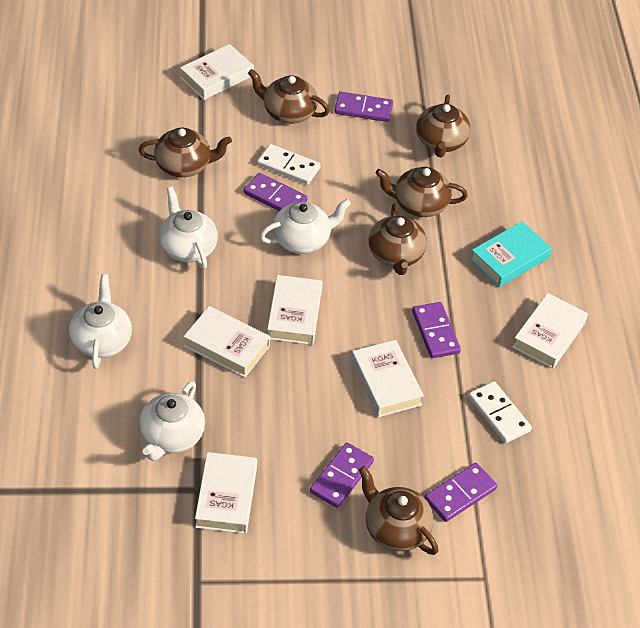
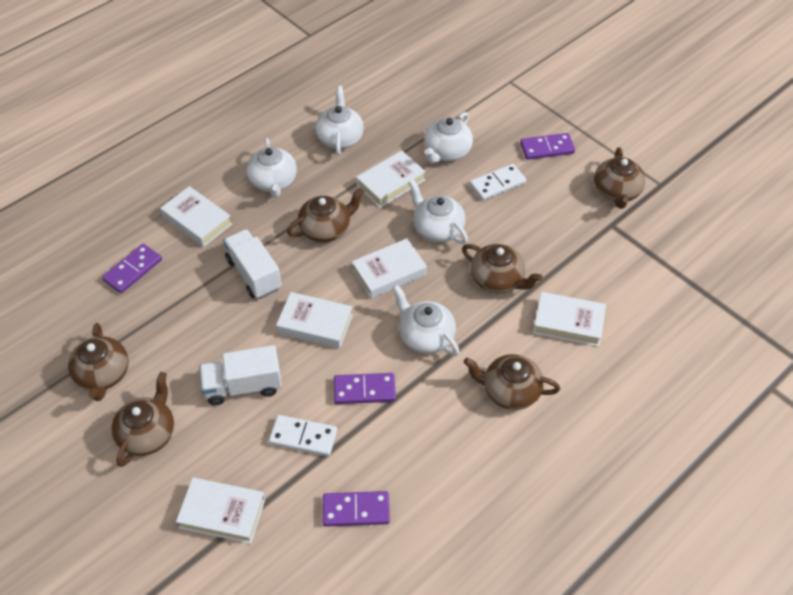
purple domino: 5 -> 4
turquoise book: 1 -> 0
white teapot: 4 -> 5
white truck: 0 -> 2

